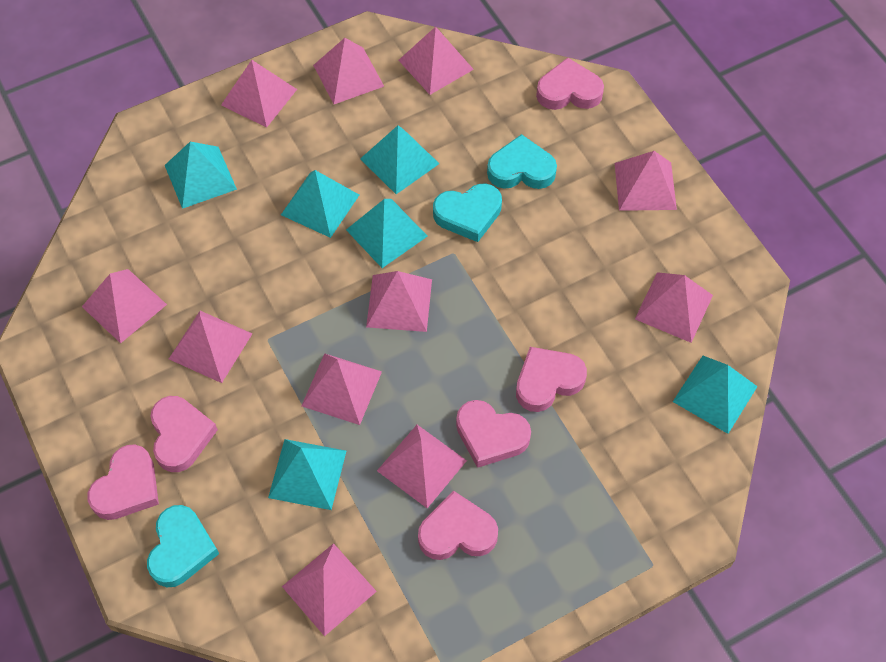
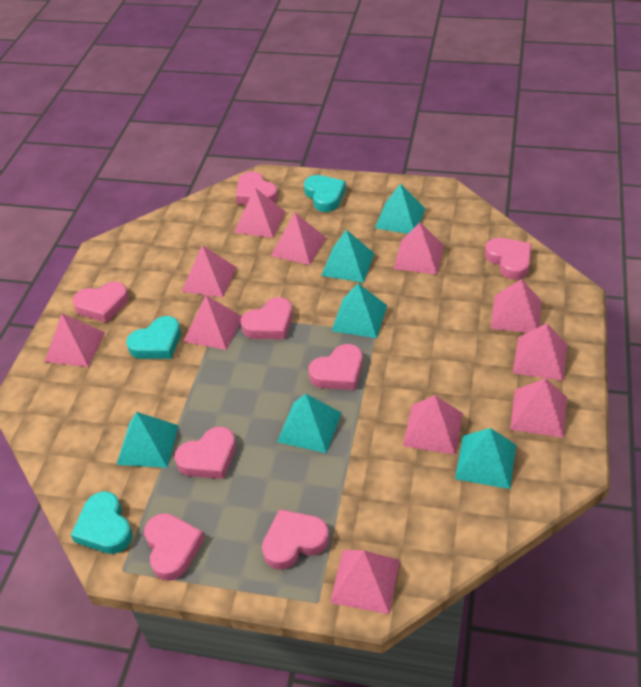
pink heart: 6 -> 8

